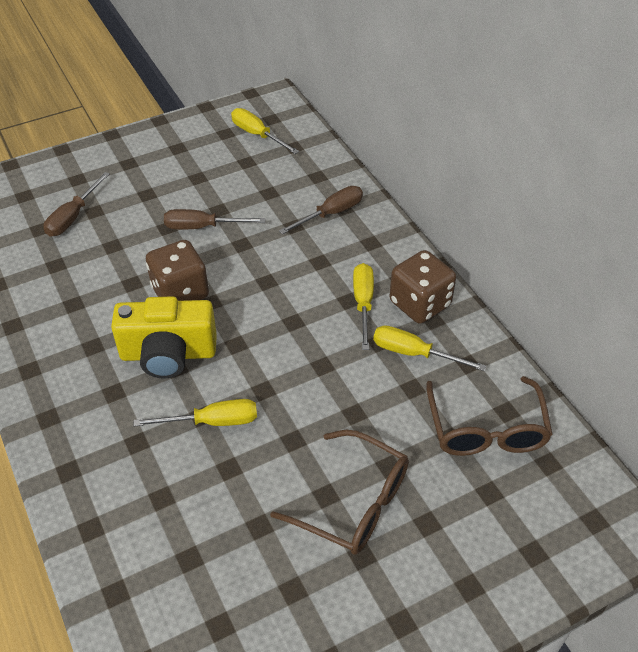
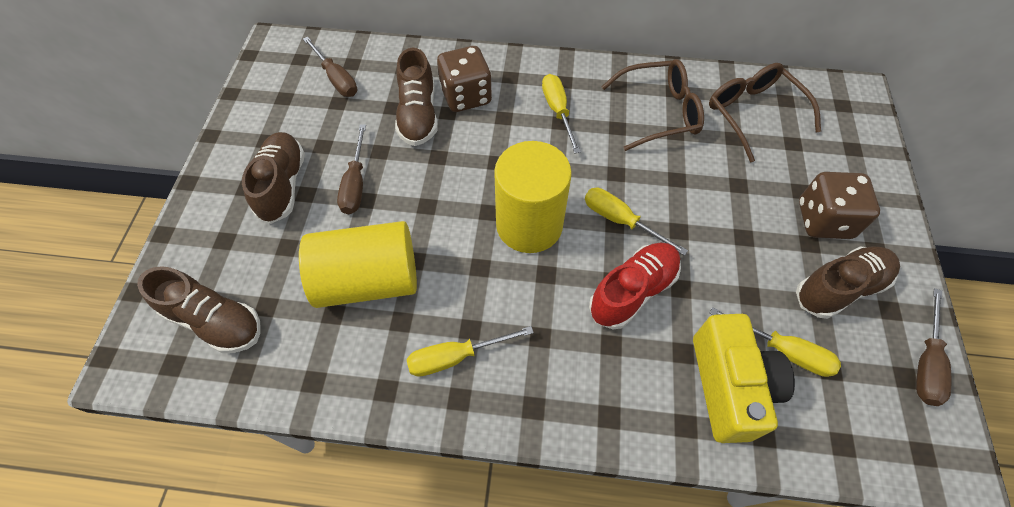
brown shoe: 0 -> 4
red shoe: 0 -> 1
yellow cylinder: 0 -> 2

